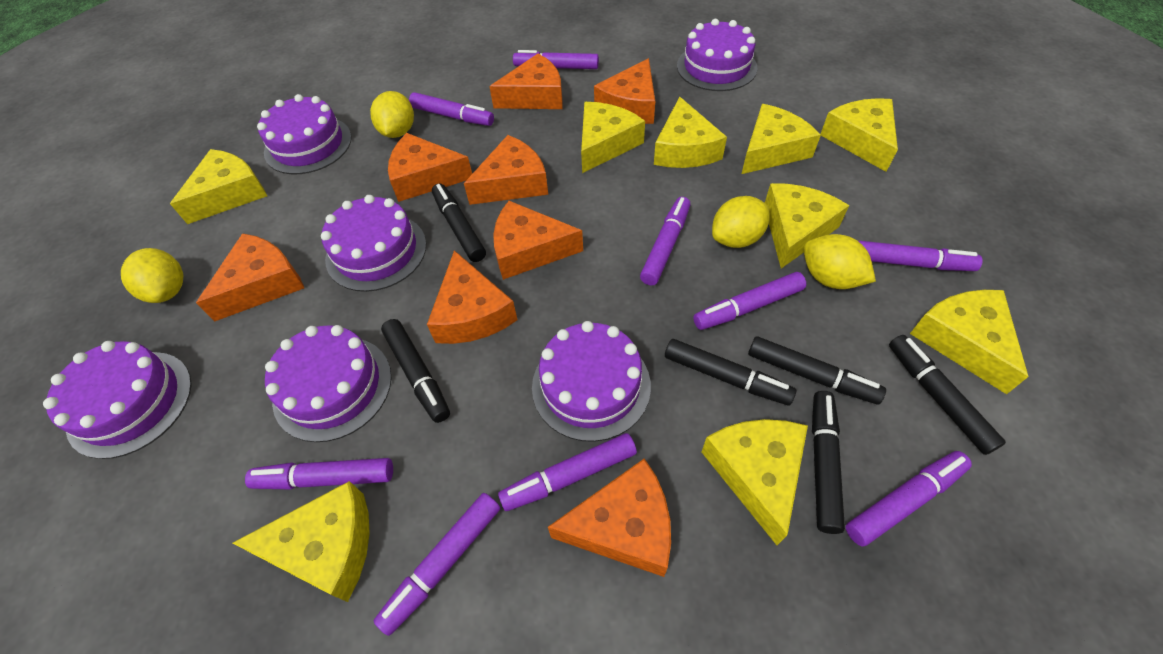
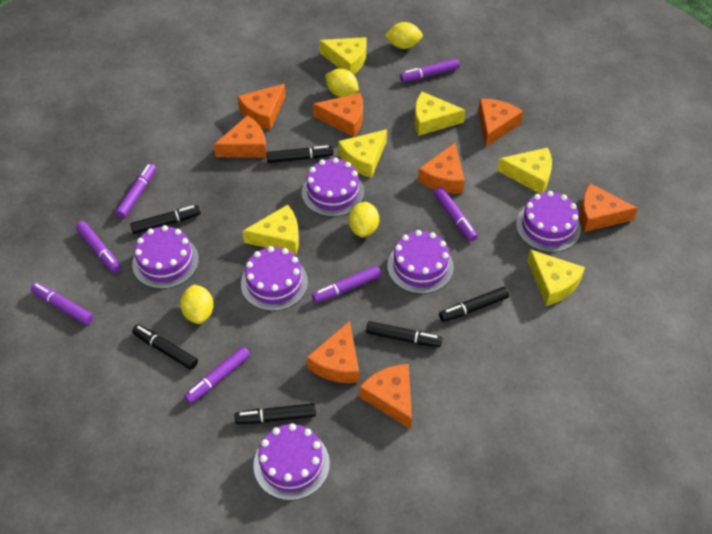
purple marker: 9 -> 7
yellow cheese: 9 -> 6

